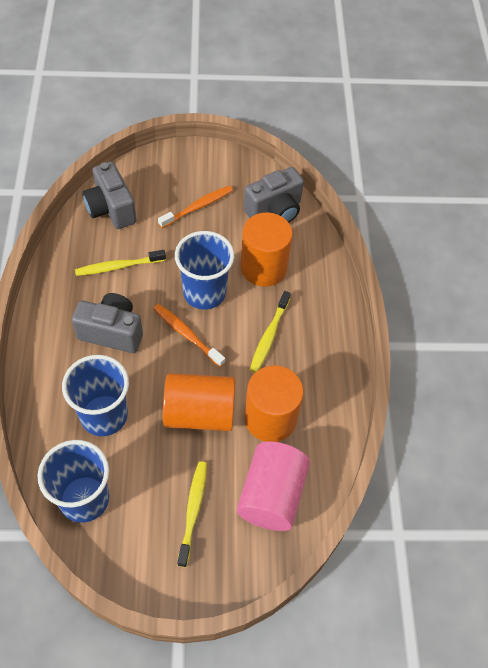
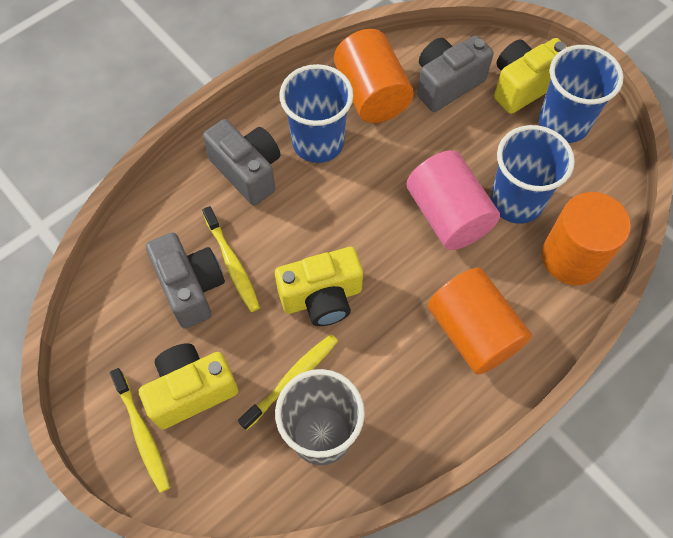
grey cup: 0 -> 1
orange toothbrush: 2 -> 0
yellow camera: 0 -> 3

